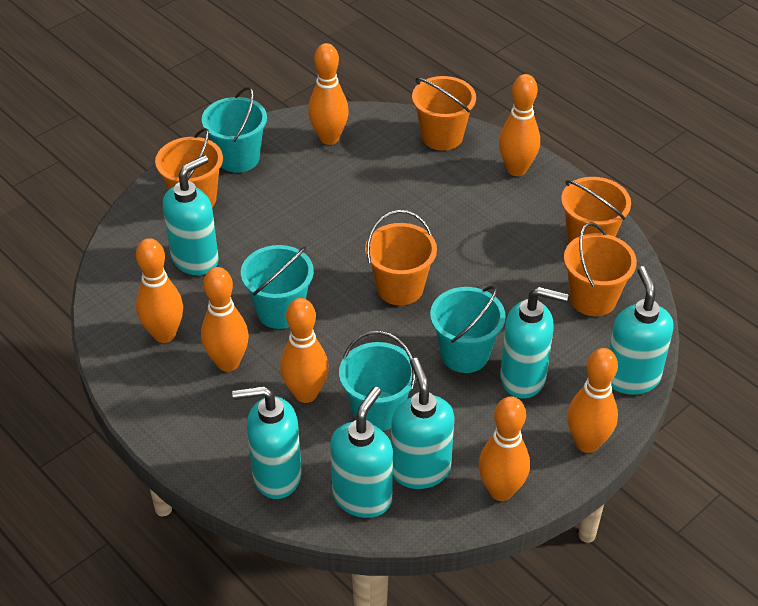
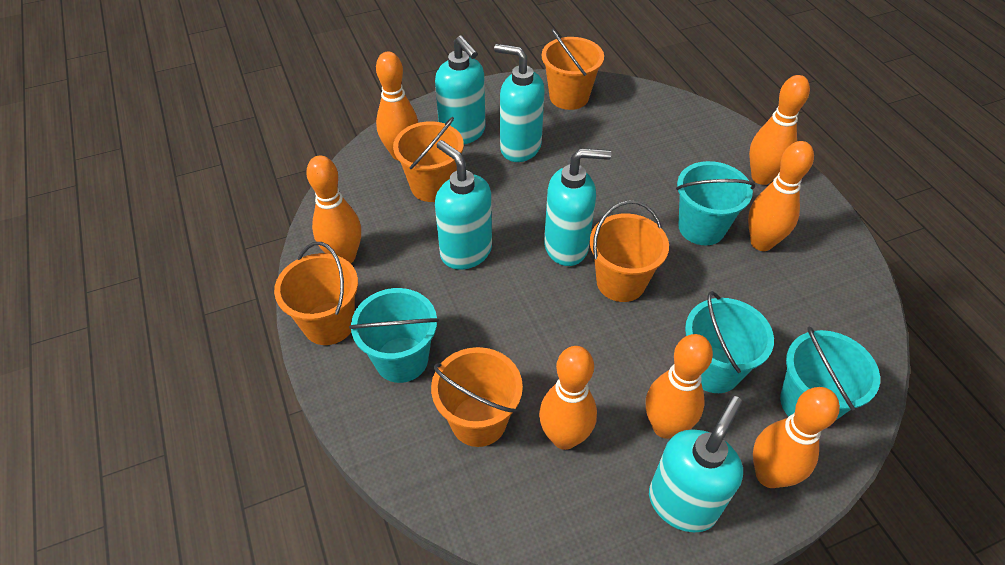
turquoise soap dispenser: 6 -> 5

